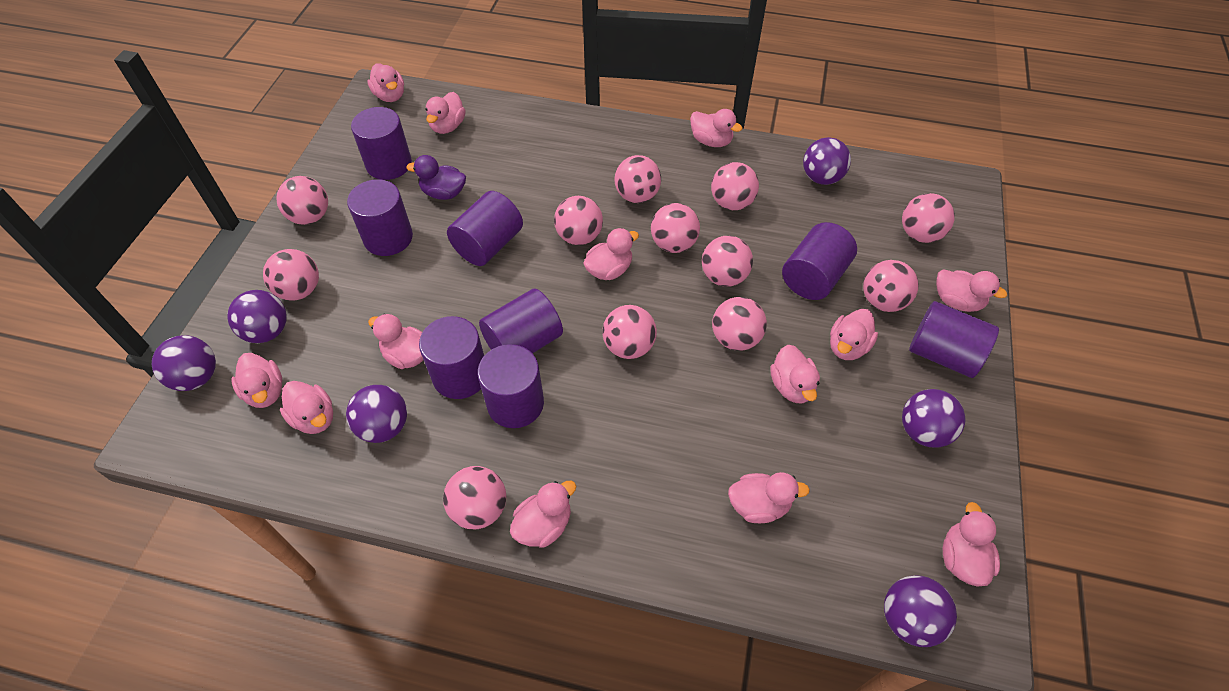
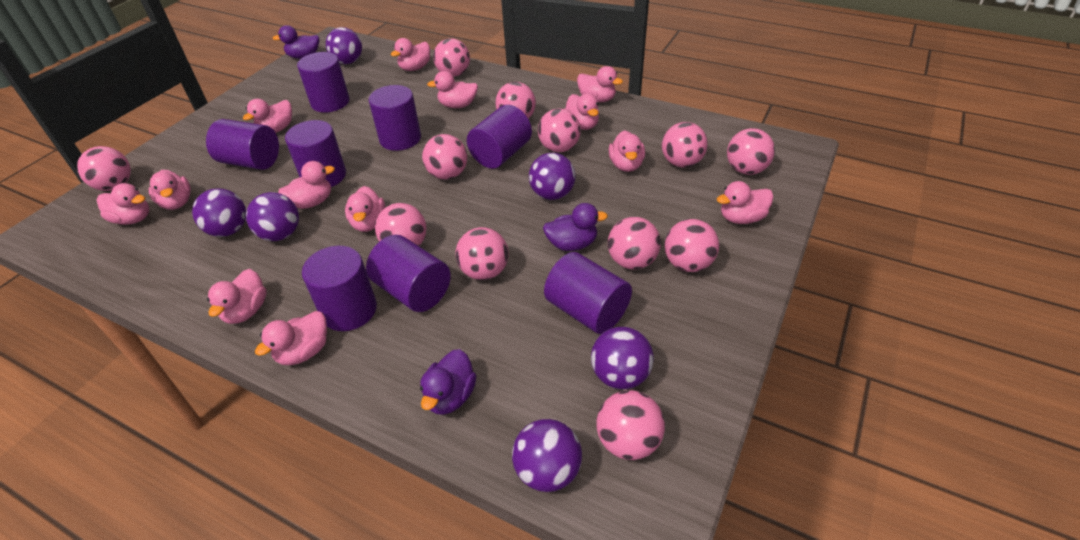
purple duck: 1 -> 3

